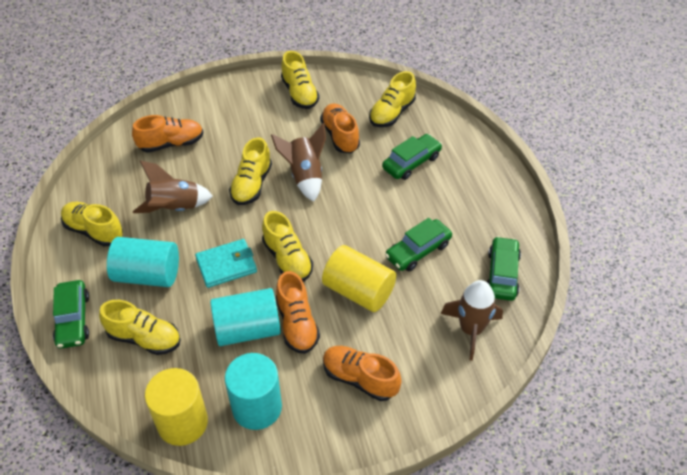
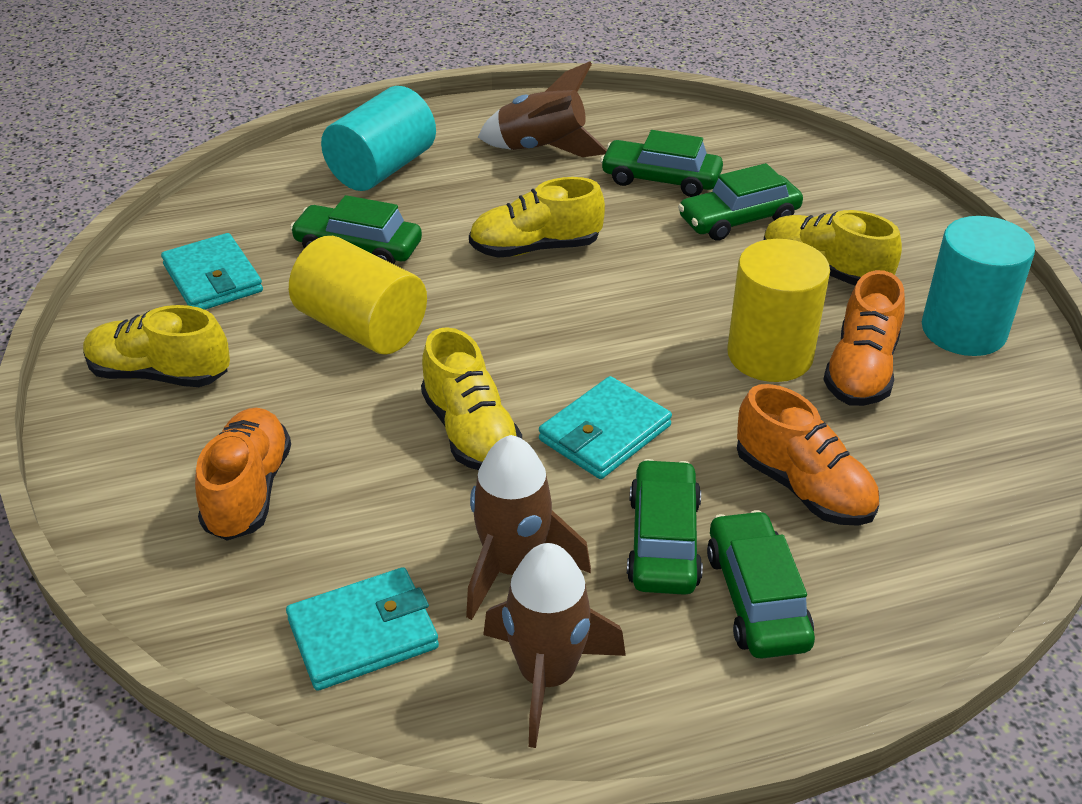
green car: 4 -> 5
orange shoe: 4 -> 3
turquoise cylinder: 3 -> 2
turquoise wallet: 1 -> 3
yellow shoe: 6 -> 4

